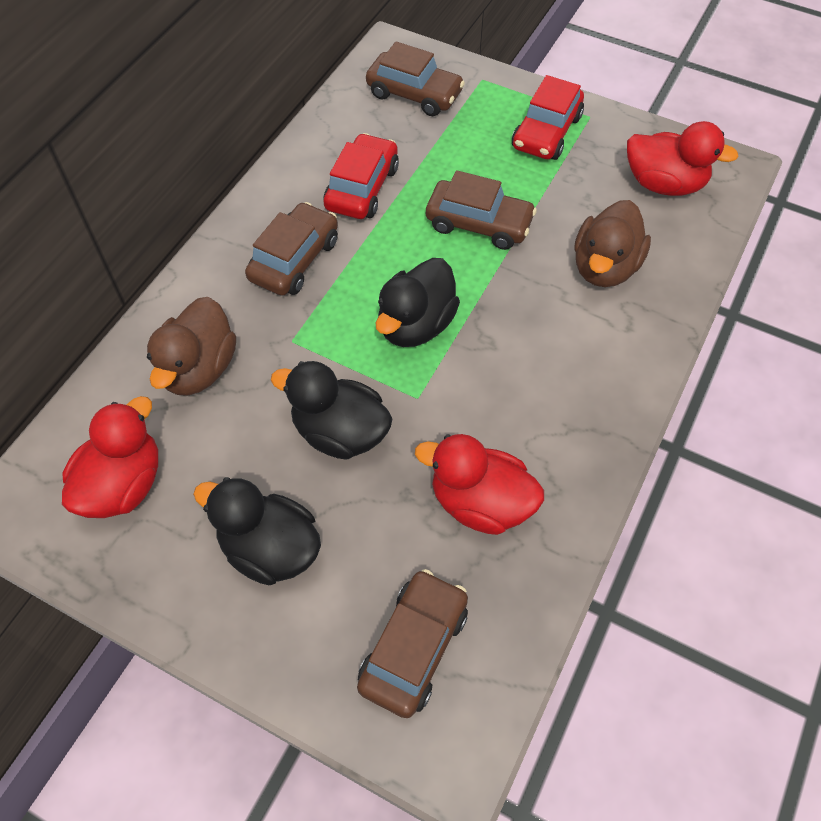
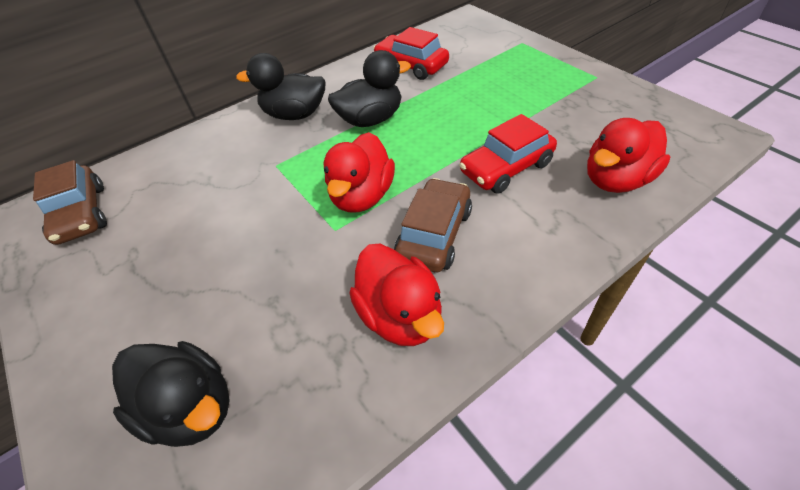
brown car: 4 -> 2
brown duck: 2 -> 0

